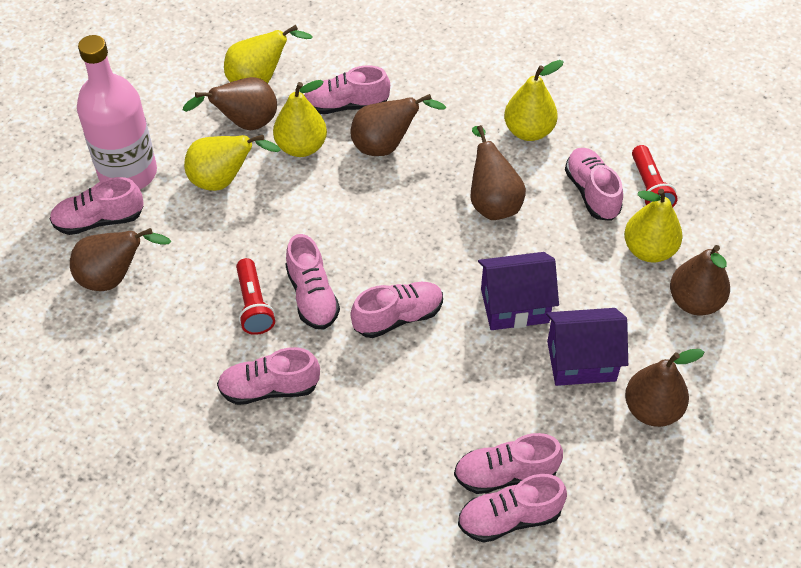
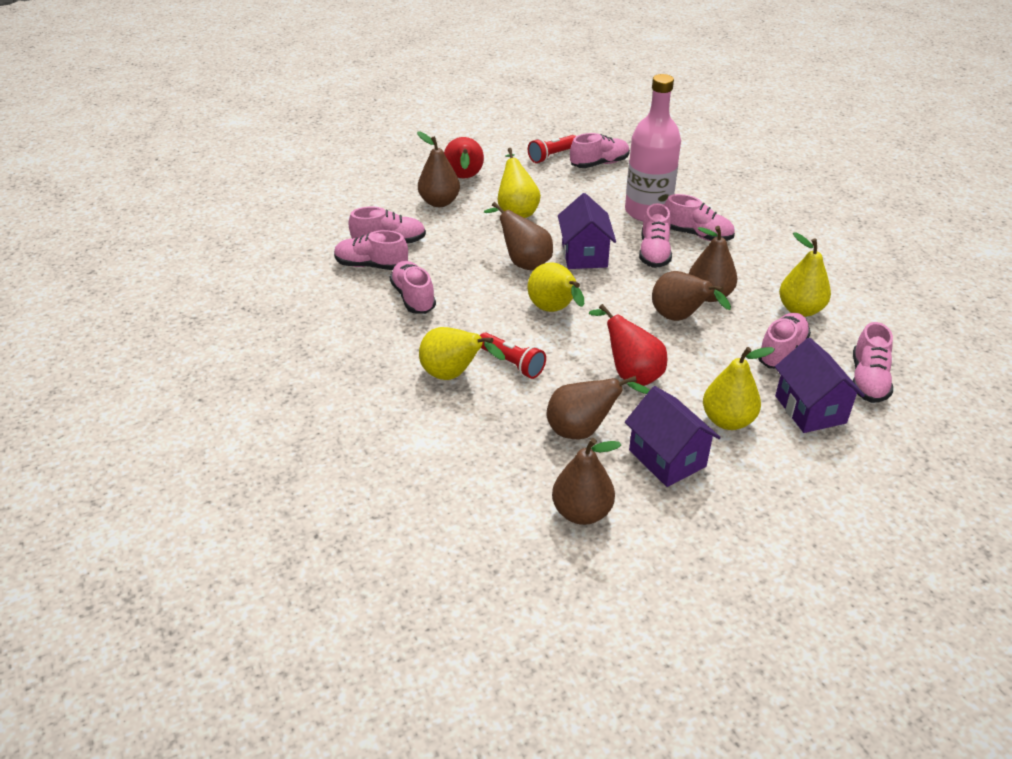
purple house: 2 -> 3
red pear: 0 -> 2

